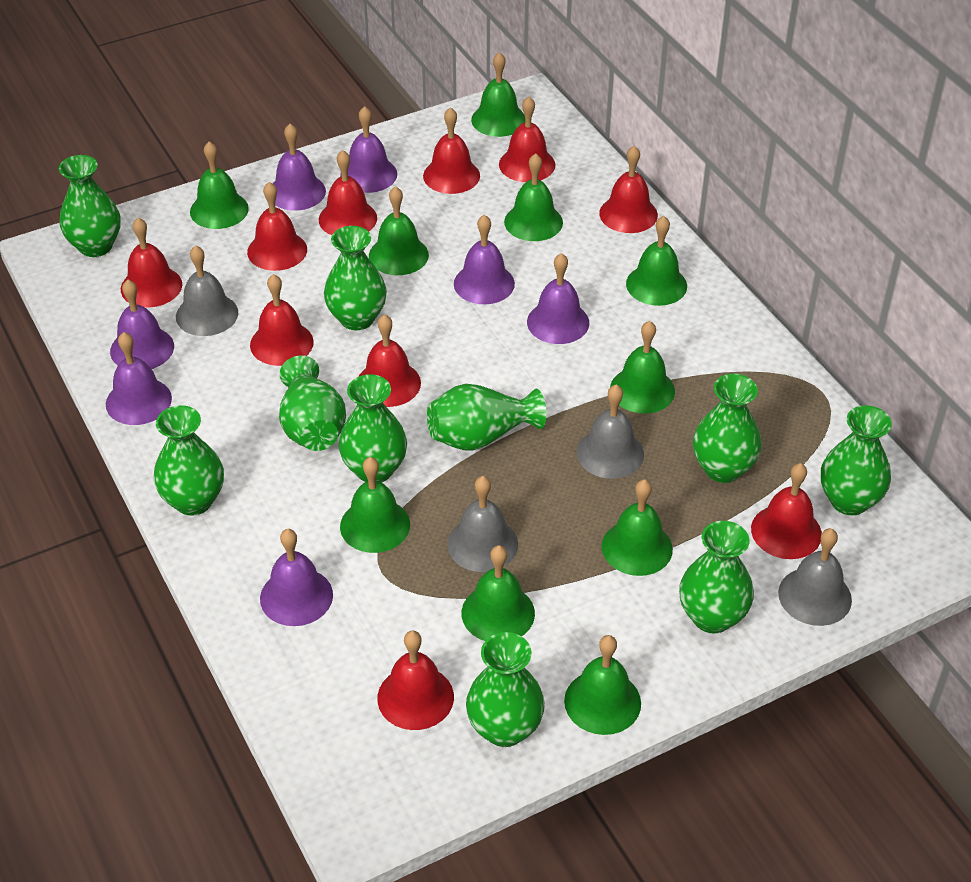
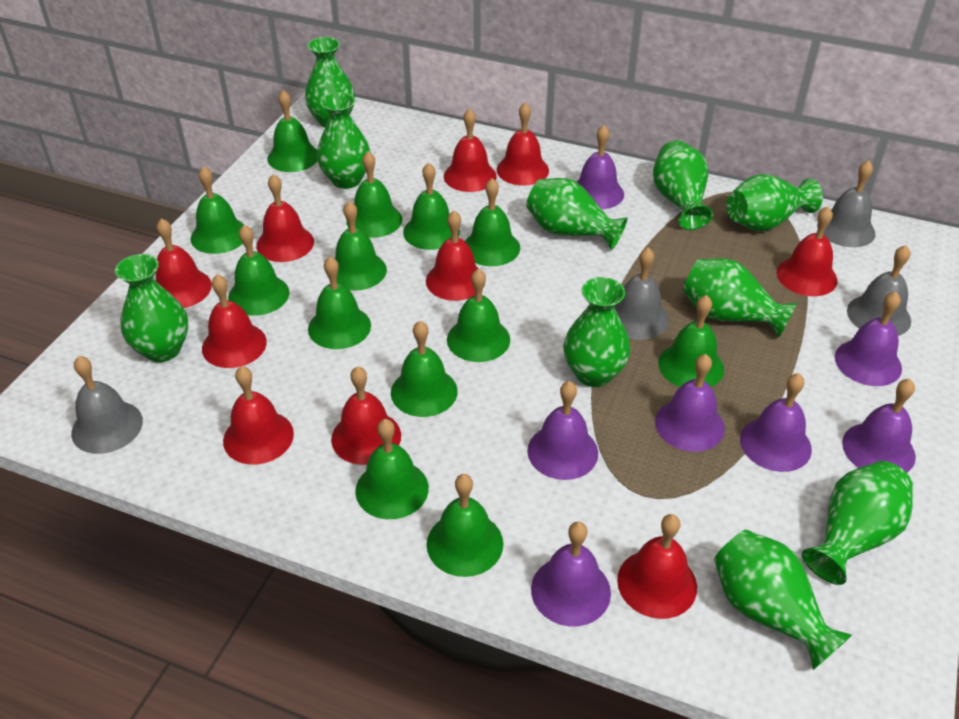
green bell: 10 -> 13

